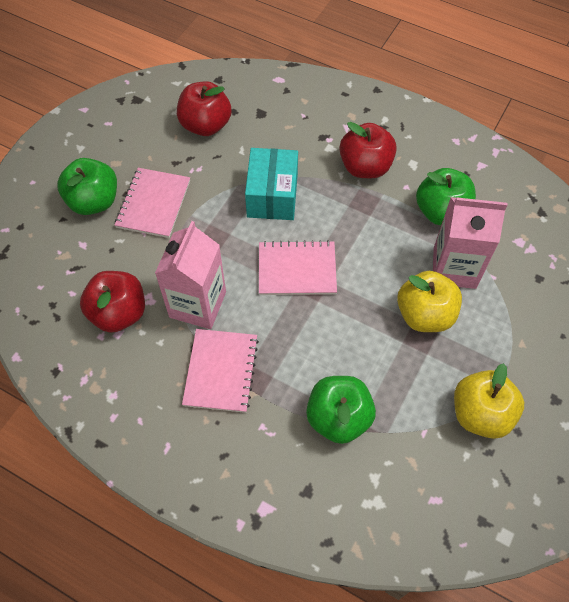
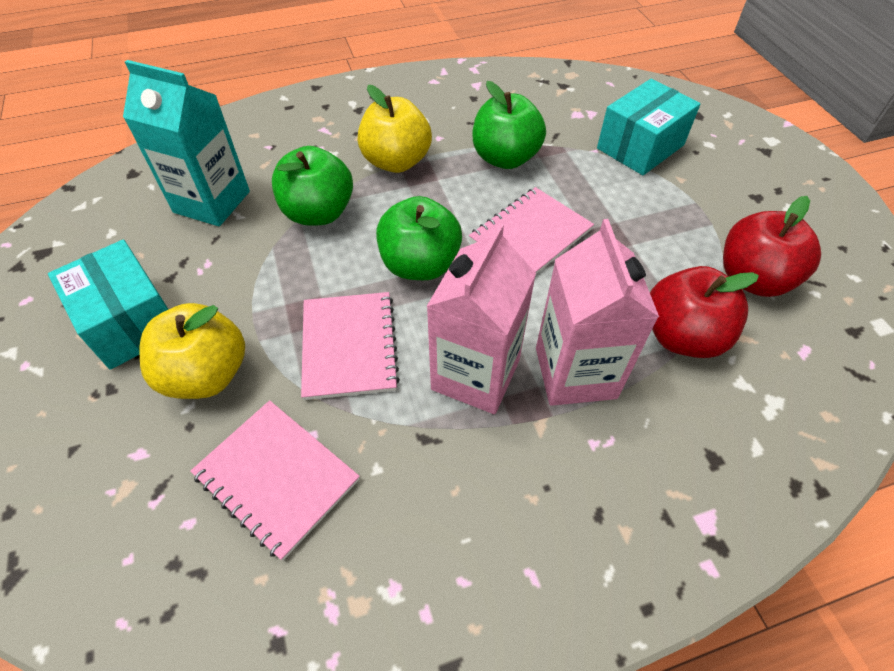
red apple: 3 -> 2
turquoise box: 1 -> 2
turquoise carton: 0 -> 1

